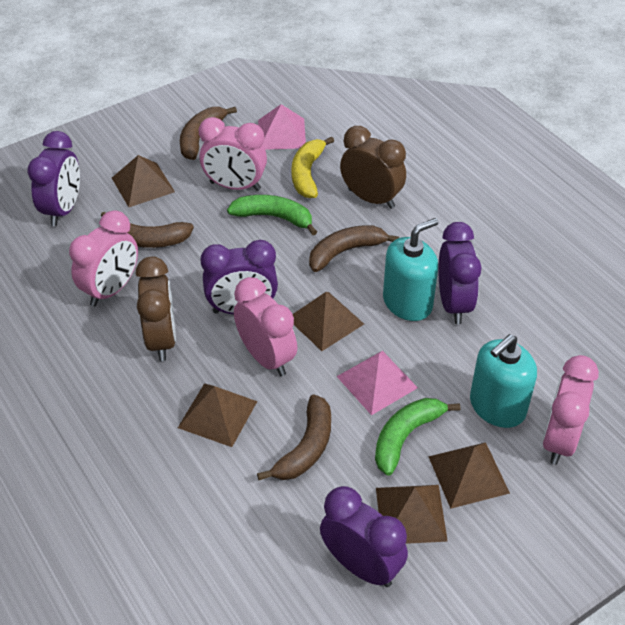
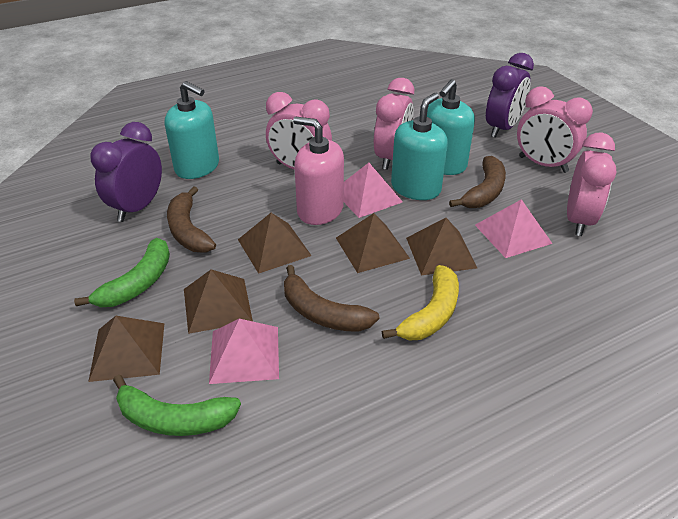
brown banana: 4 -> 3
brown clock: 2 -> 0
pink pyramid: 2 -> 3
pink soap dispenser: 0 -> 1
purple clock: 4 -> 2
turquoise soap dispenser: 2 -> 3

